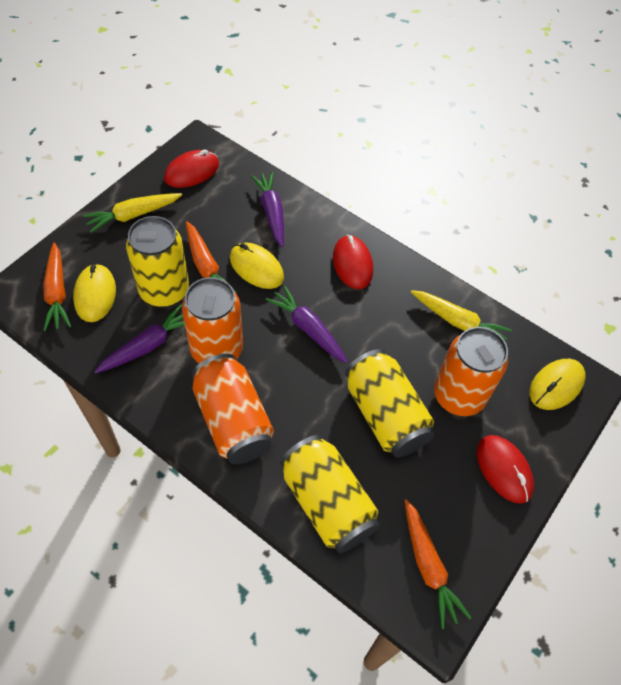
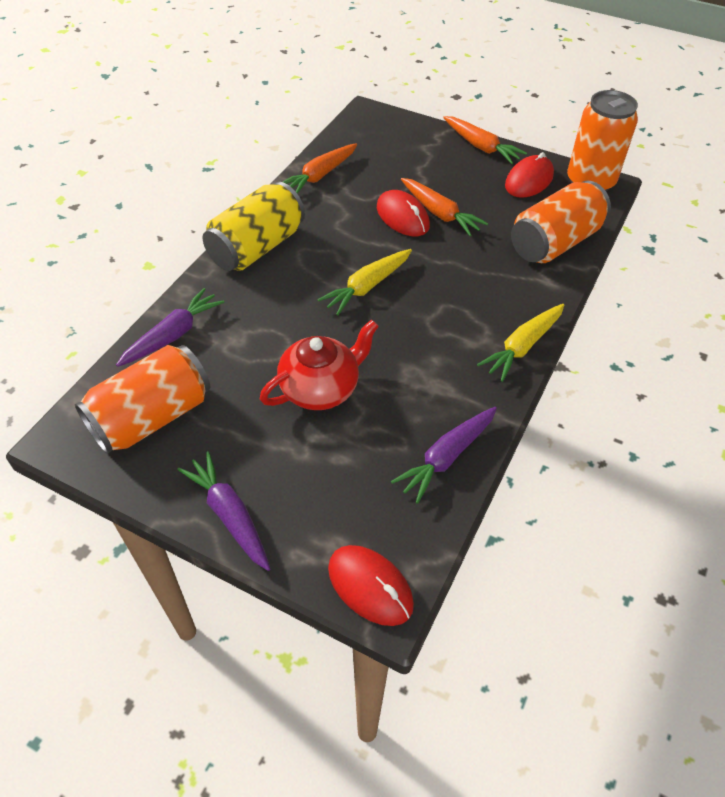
red teapot: 0 -> 1
yellow can: 3 -> 1
yellow mouse: 3 -> 0

